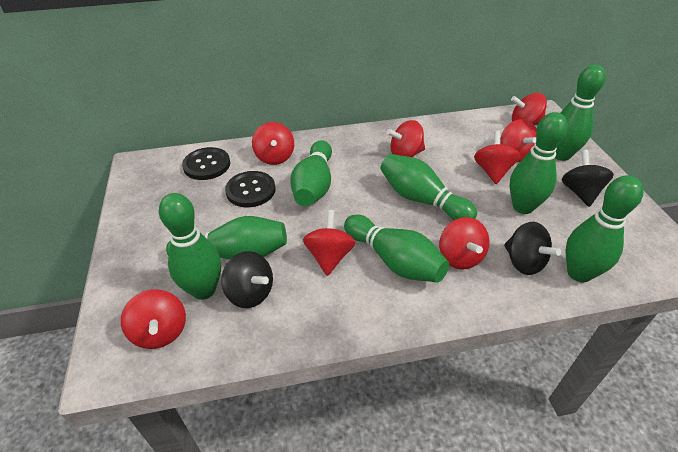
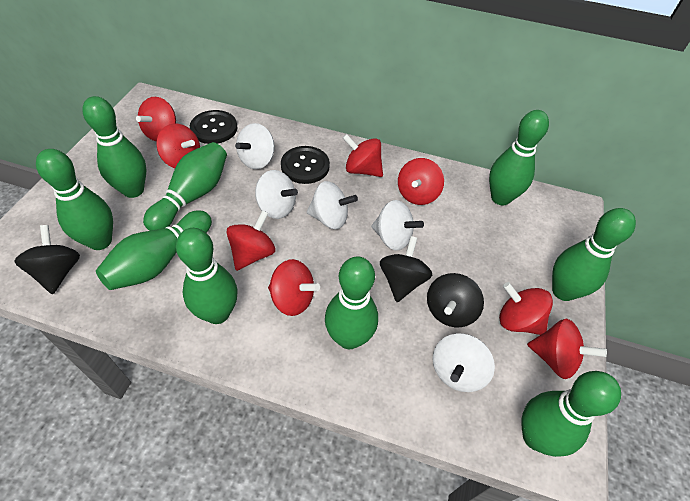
green bowling pin: 8 -> 9
white spinning top: 0 -> 5

